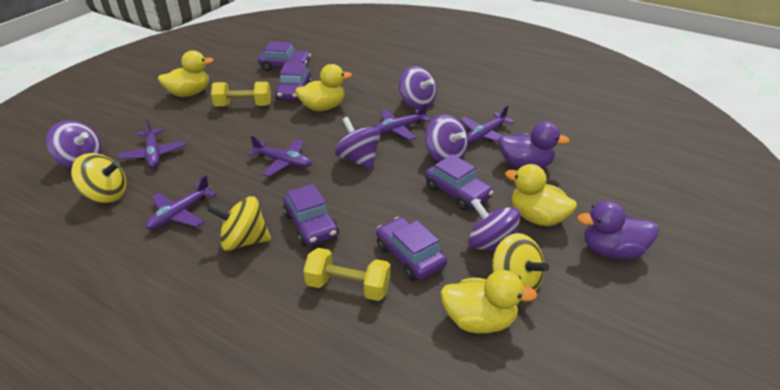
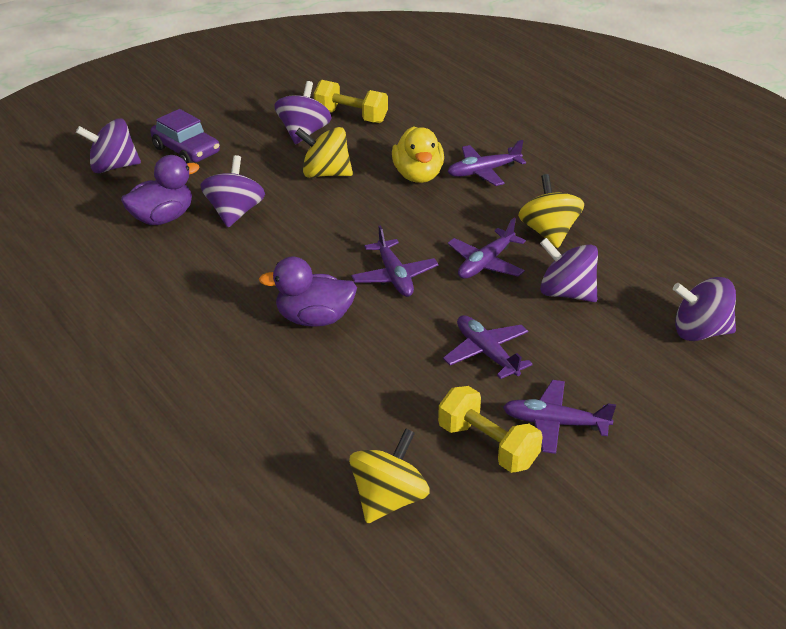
purple car: 5 -> 1
yellow duck: 4 -> 1

